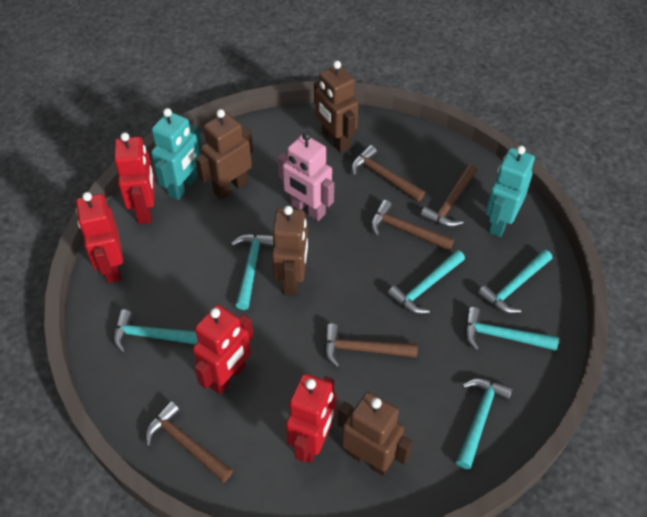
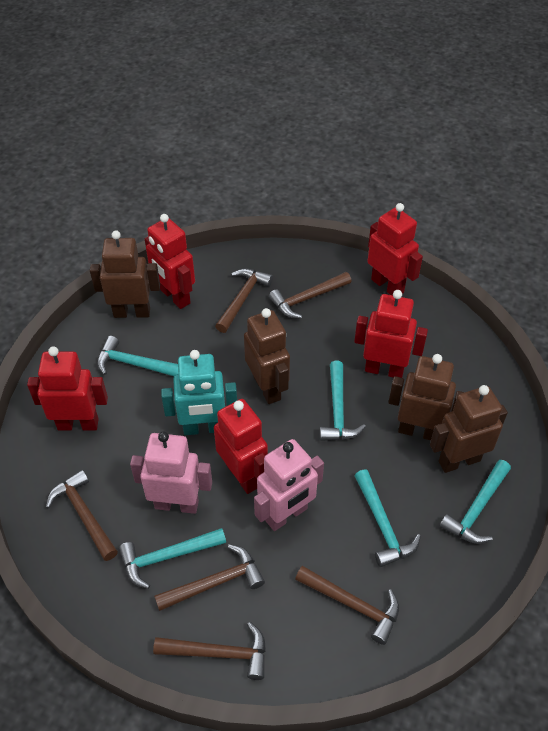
brown hammer: 5 -> 6
pink robot: 1 -> 2
red robot: 4 -> 5
turquoise hammer: 6 -> 5
turquoise robot: 2 -> 1

